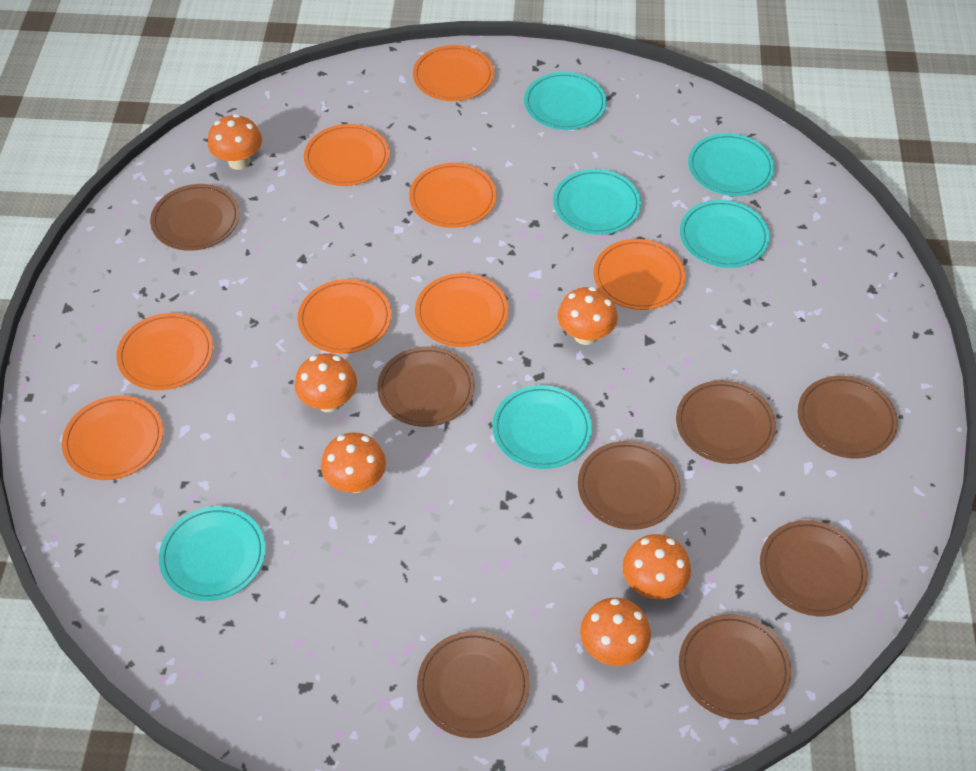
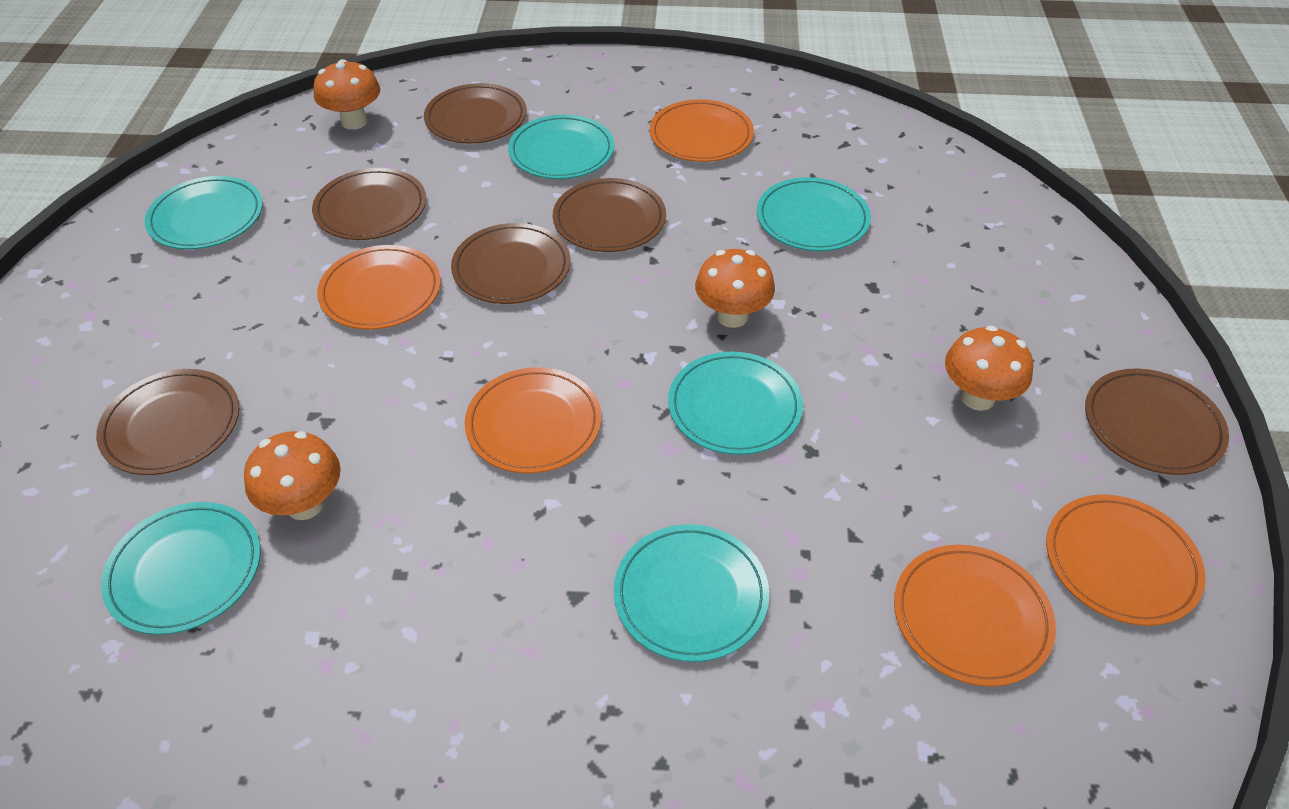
brown plate: 8 -> 6
orange mushroom: 6 -> 4
orange plate: 8 -> 5

